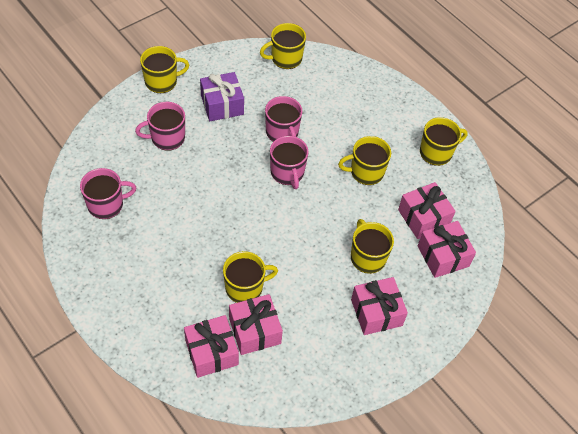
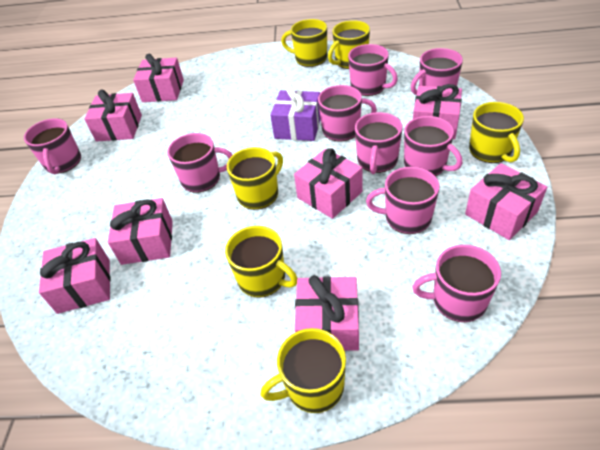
pink gift: 5 -> 8
pink mug: 4 -> 9

